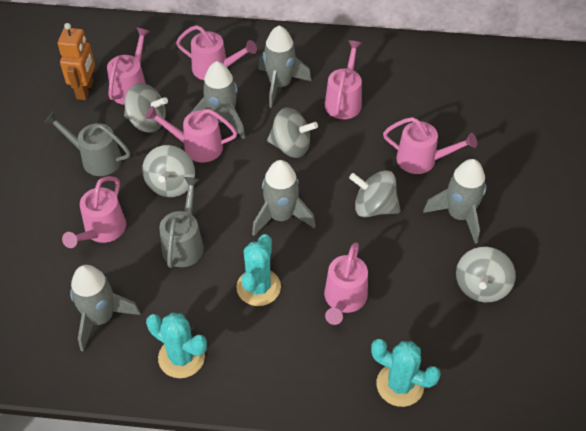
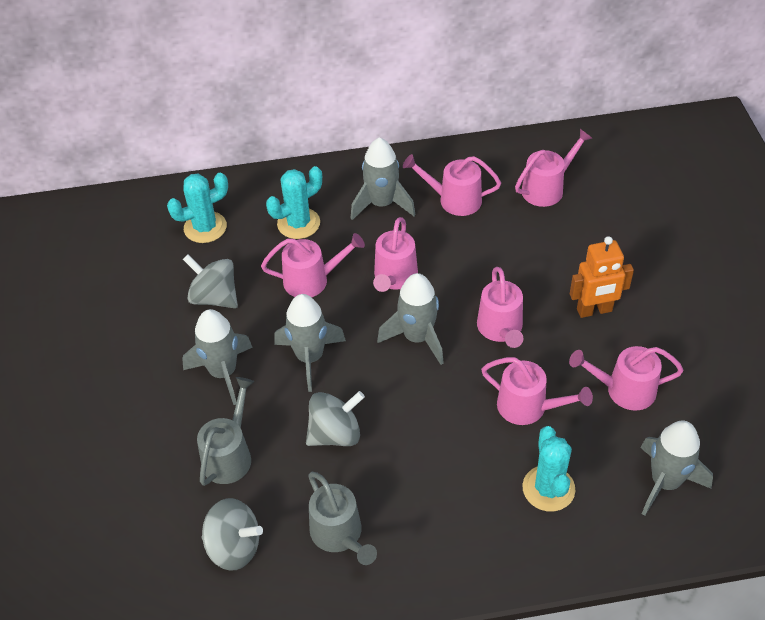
grey spinning top: 5 -> 3

